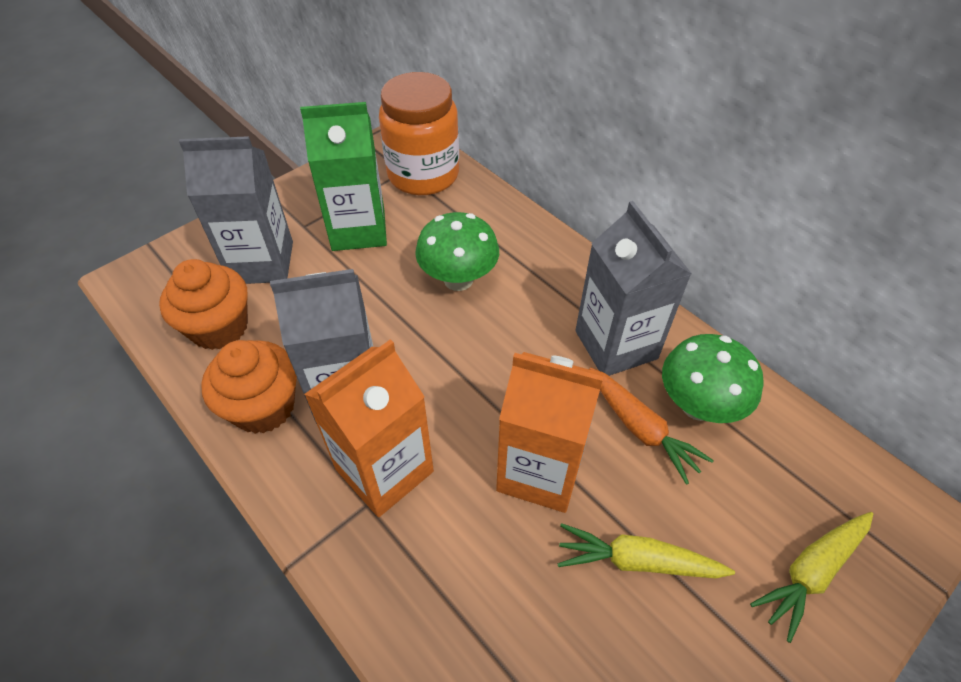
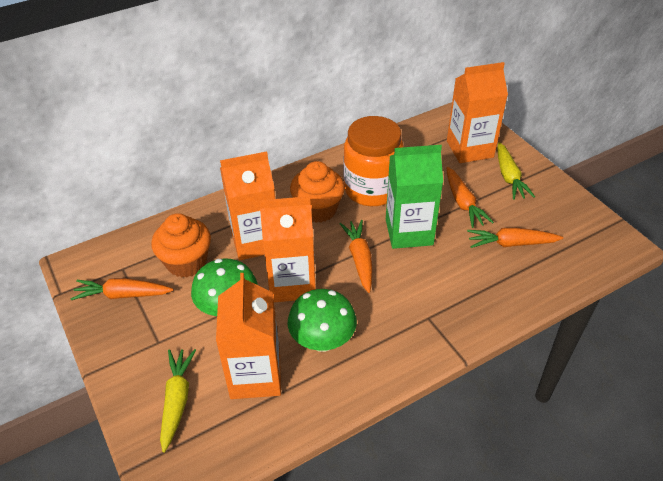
grey carton: 3 -> 0
orange carrot: 1 -> 4
orange carton: 2 -> 4

